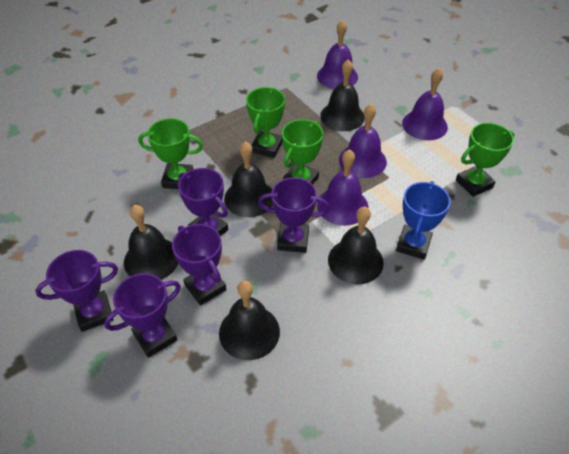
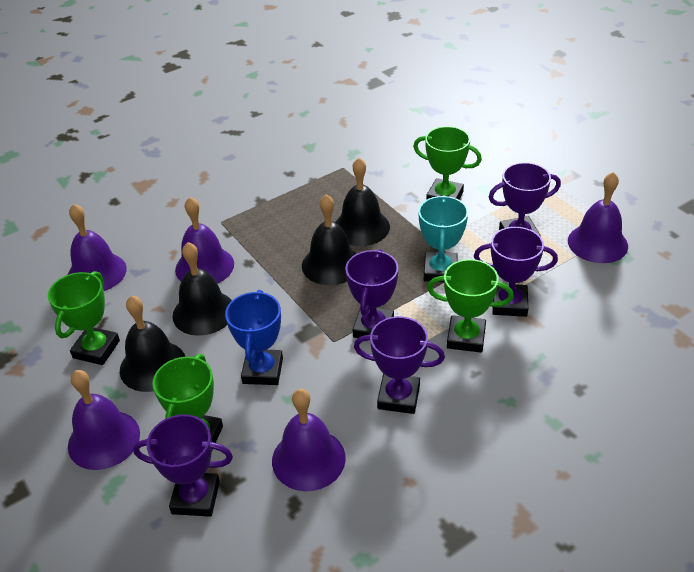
black bell: 5 -> 4
purple bell: 4 -> 5
turquoise trophy: 0 -> 1

